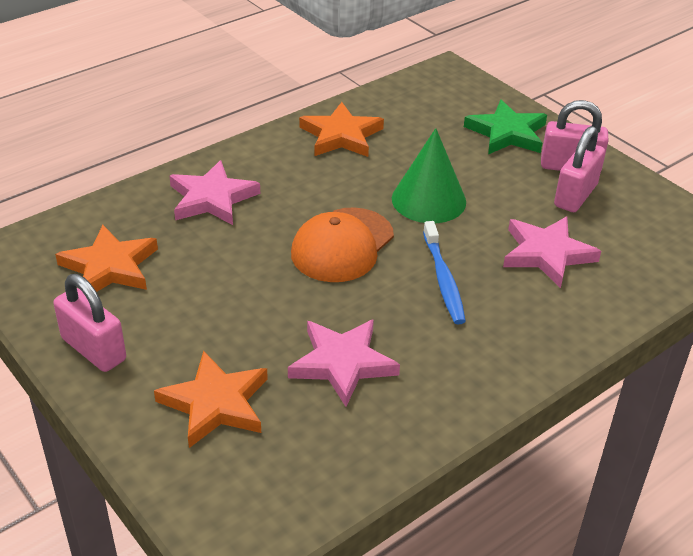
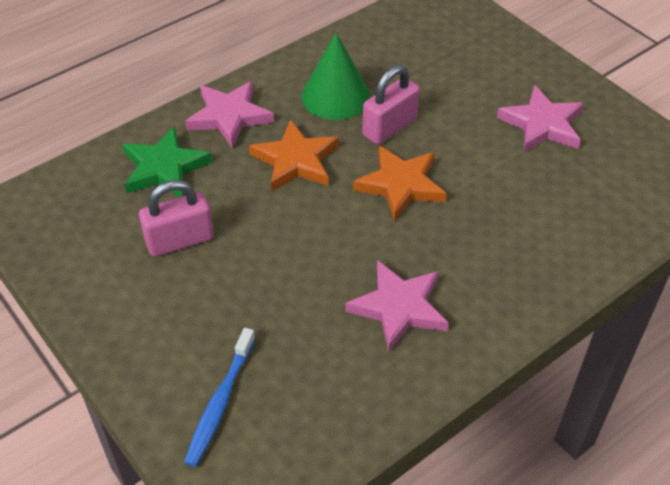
orange cap: 1 -> 0
orange star: 3 -> 2
pink padlock: 3 -> 2

